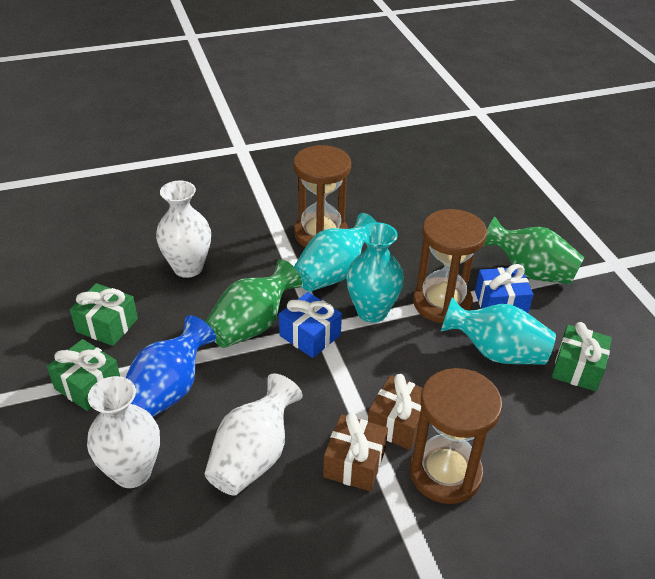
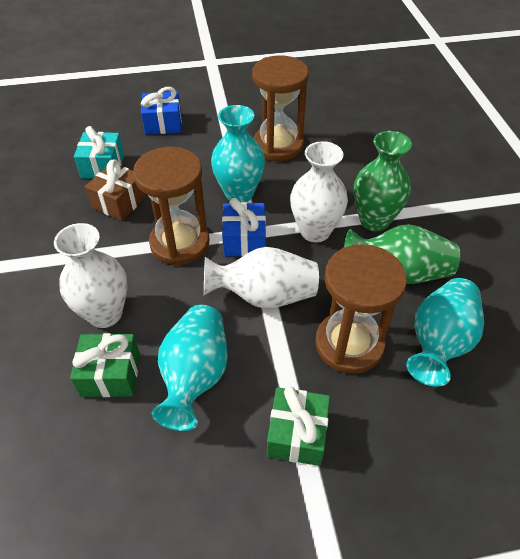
blue vase: 1 -> 0
brown gift: 2 -> 1
green gift: 3 -> 2
turquoise gift: 0 -> 1

